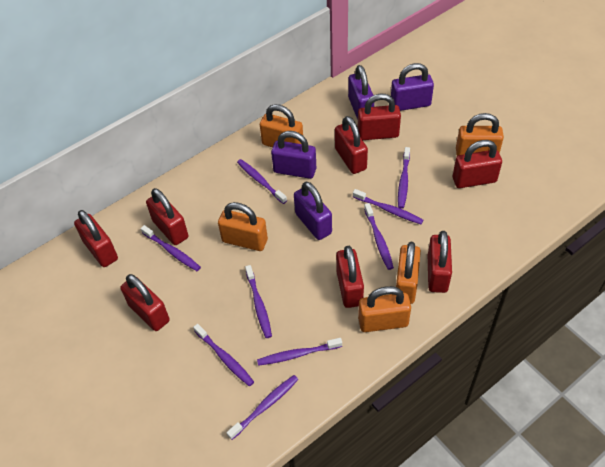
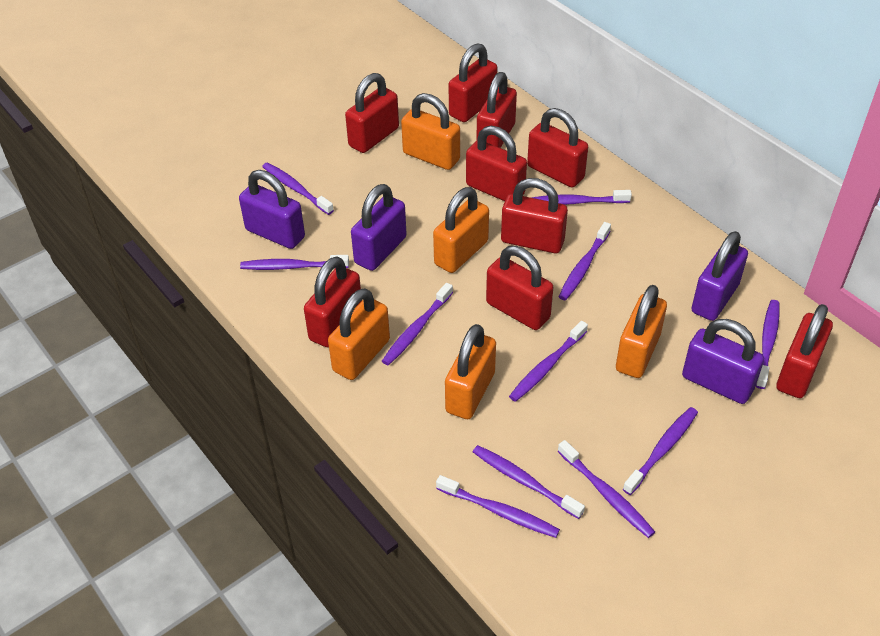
purple toothbrush: 9 -> 11
red padlock: 8 -> 9

